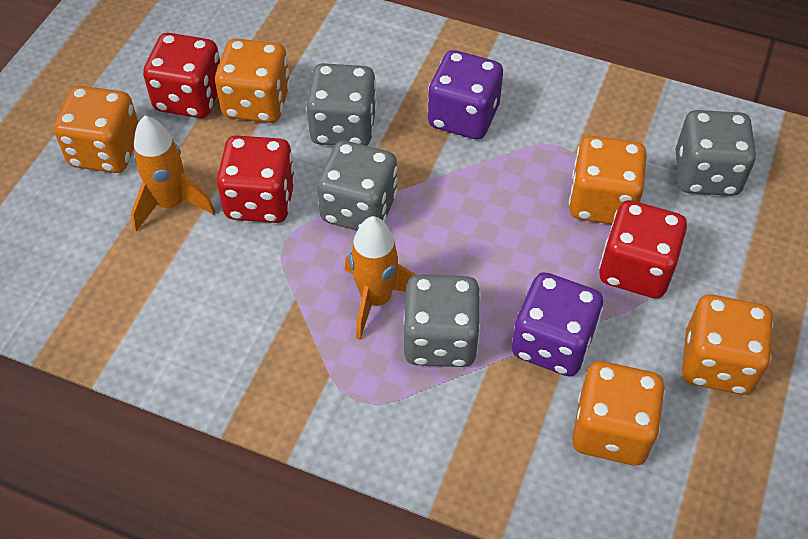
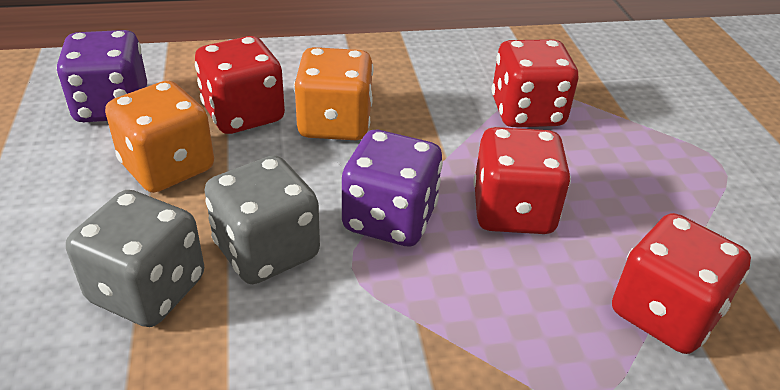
grey dice: 4 -> 2
orange dice: 5 -> 2
orange rocket: 2 -> 0
red dice: 3 -> 4

